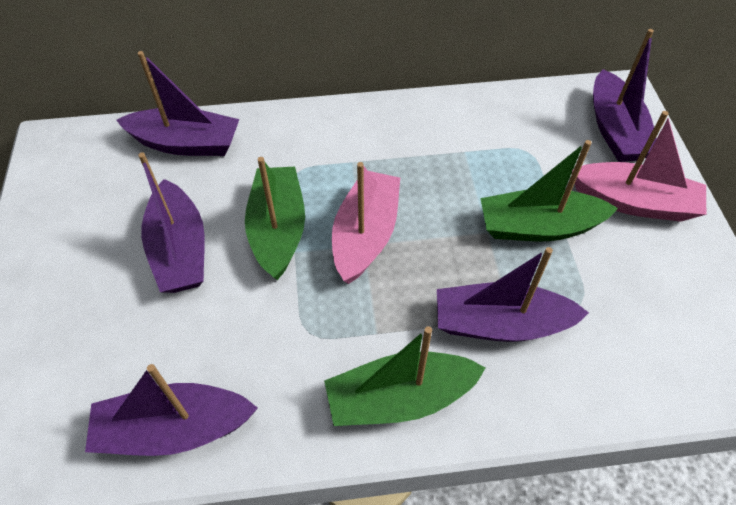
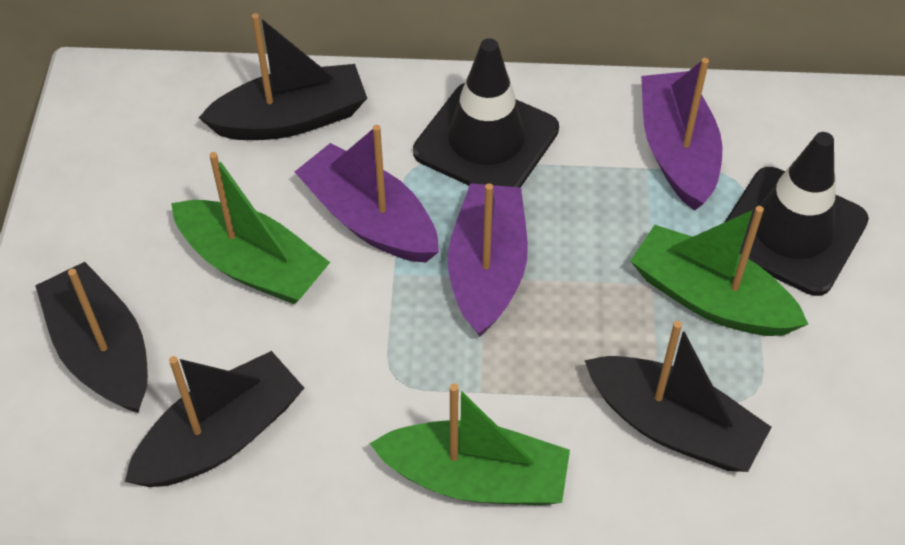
black boat: 0 -> 4
black traffic cone: 0 -> 2
pink boat: 2 -> 0
purple boat: 5 -> 3

